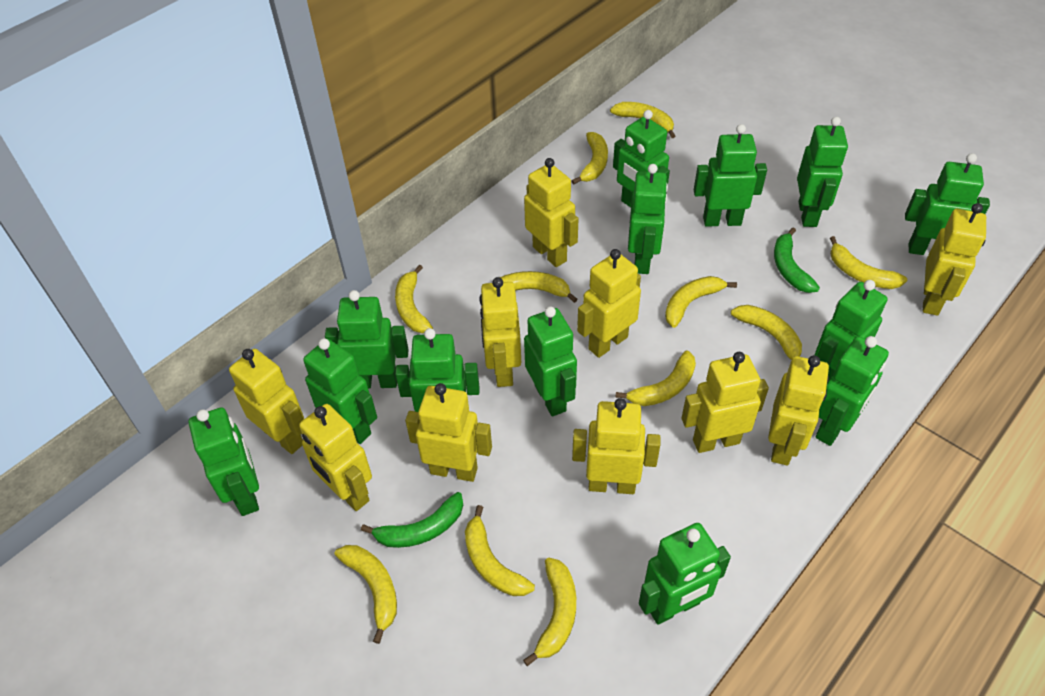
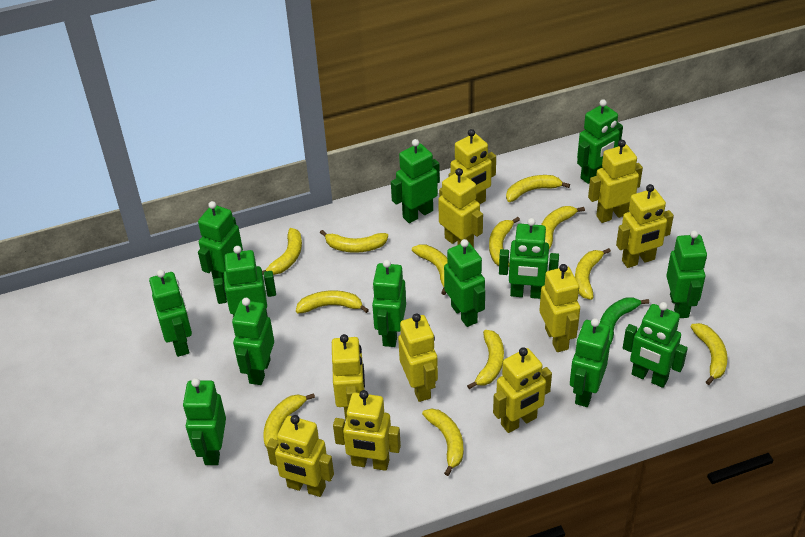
green banana: 2 -> 1
yellow banana: 11 -> 12

